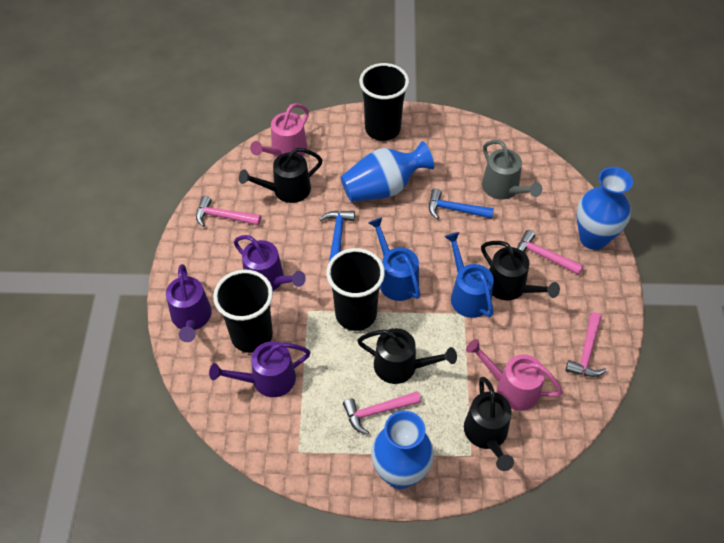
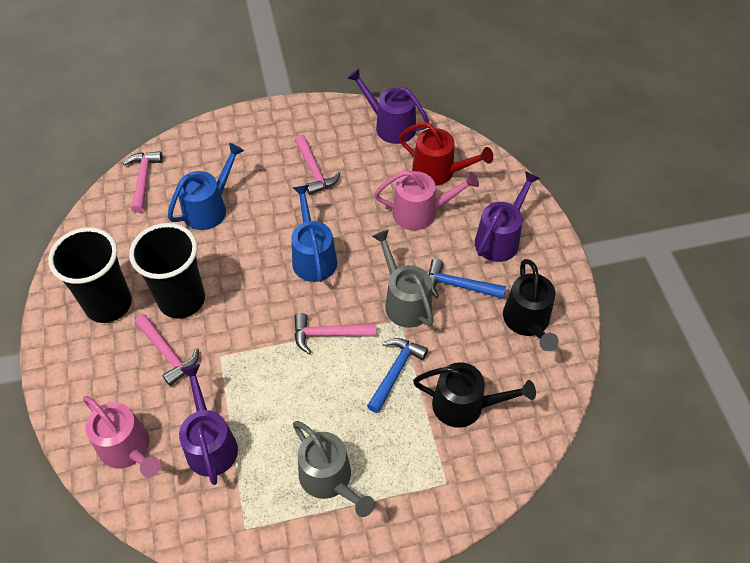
black cup: 3 -> 2
black watering can: 4 -> 2
blue vase: 3 -> 0
grey watering can: 1 -> 2
red watering can: 0 -> 1

